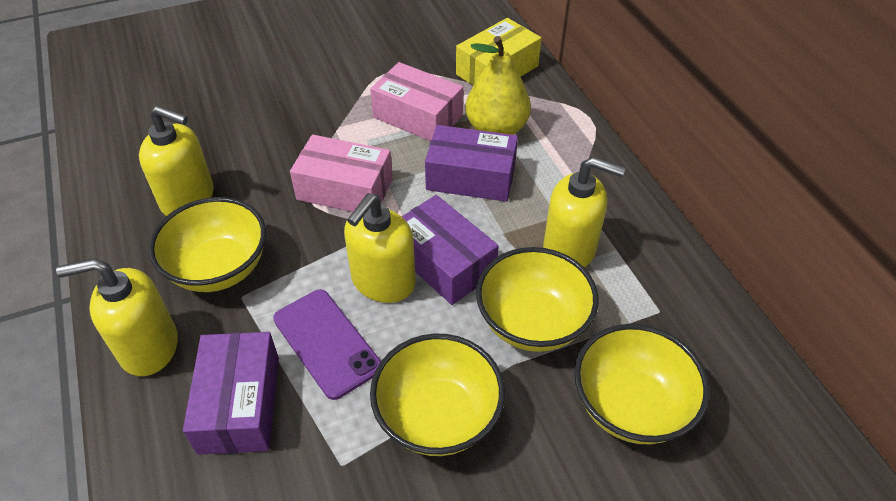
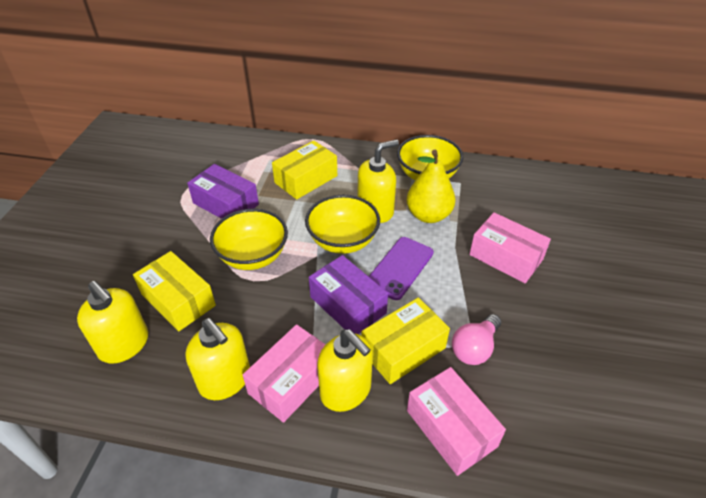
pink box: 2 -> 3
pink light bulb: 0 -> 1
purple box: 3 -> 2
yellow bowl: 4 -> 3
yellow box: 1 -> 3

